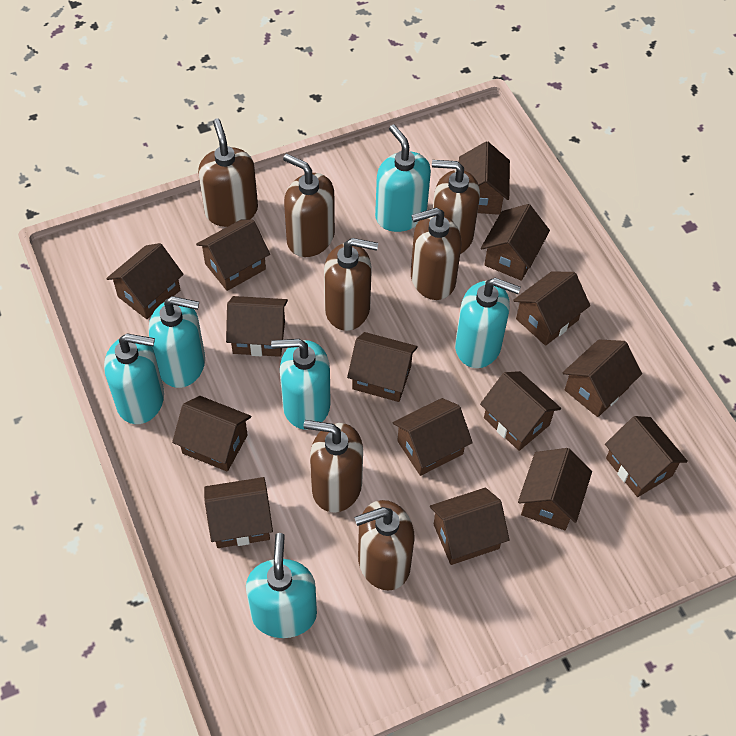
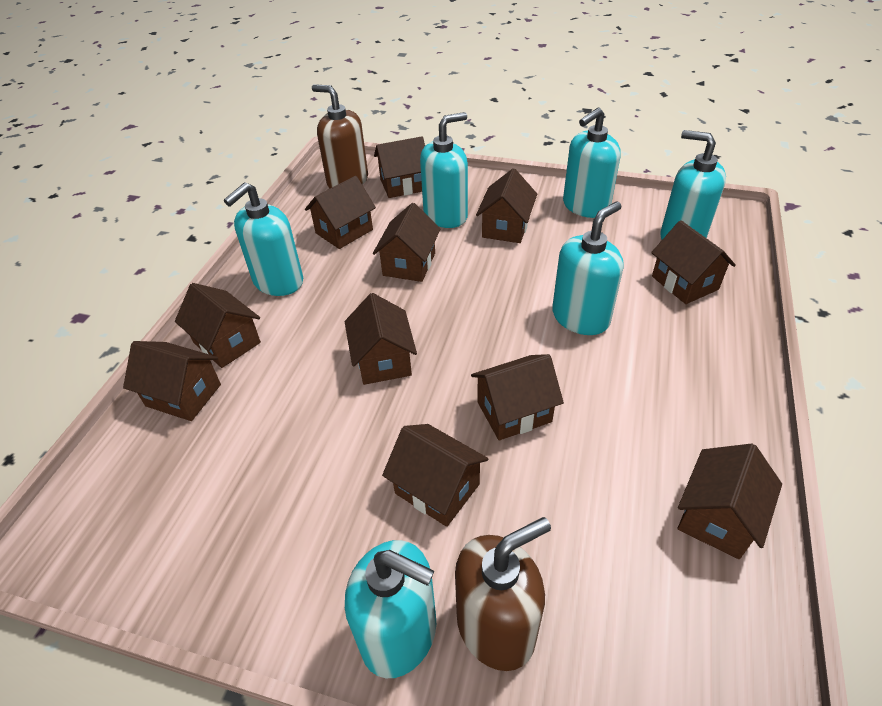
brown house: 15 -> 11
brown soap dispenser: 7 -> 2

